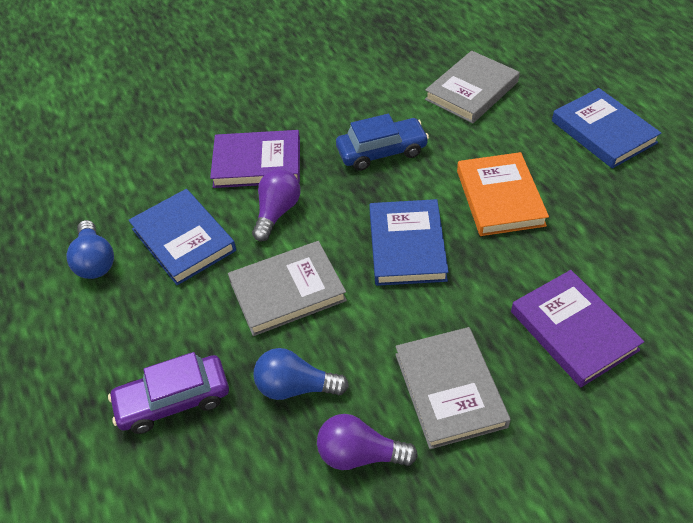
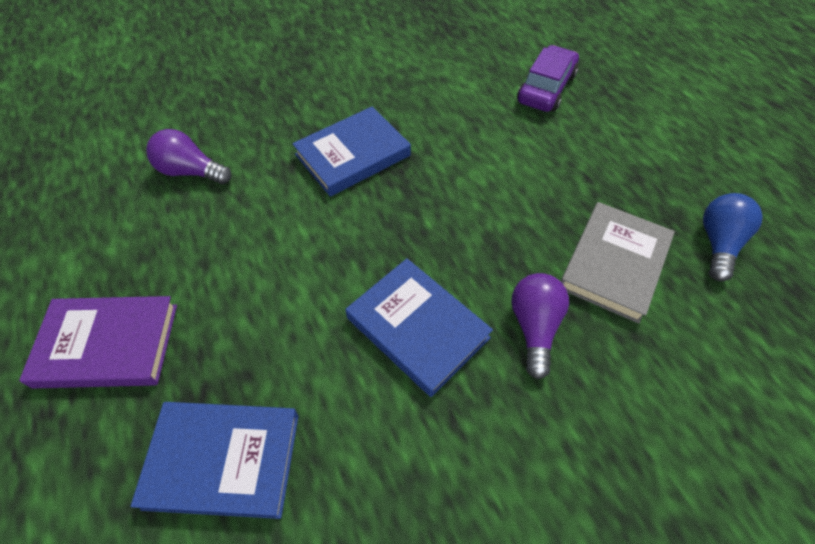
blue car: 1 -> 0
blue light bulb: 2 -> 1
grey book: 3 -> 1
orange book: 1 -> 0
purple book: 2 -> 1

